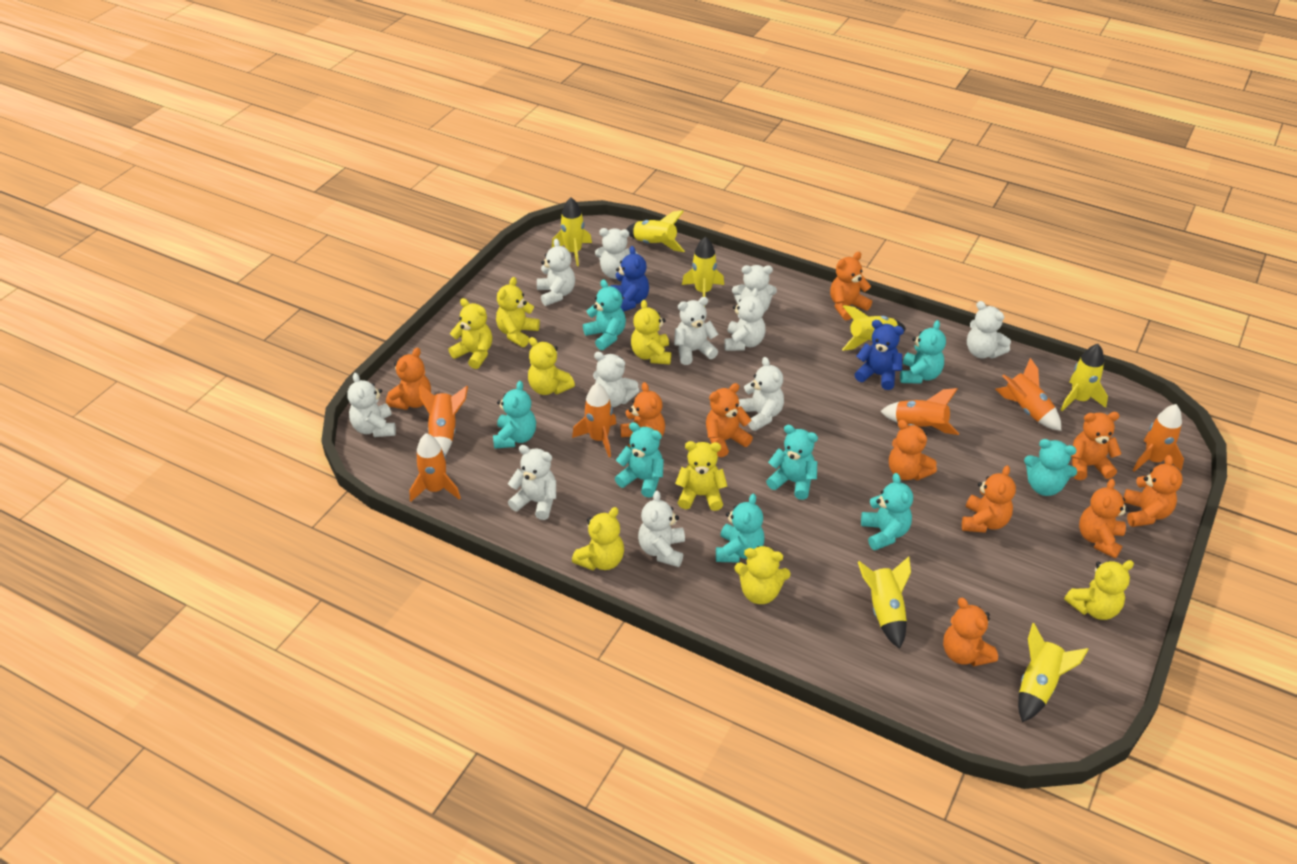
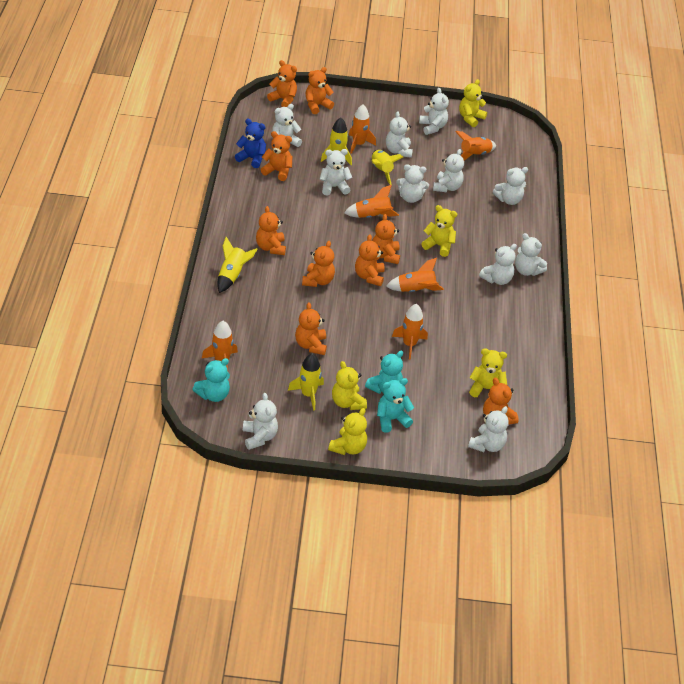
blue teddy bear: 2 -> 1
orange teddy bear: 10 -> 9
turquoise teddy bear: 8 -> 3
yellow rocket: 7 -> 4
yellow teddy bear: 8 -> 5

